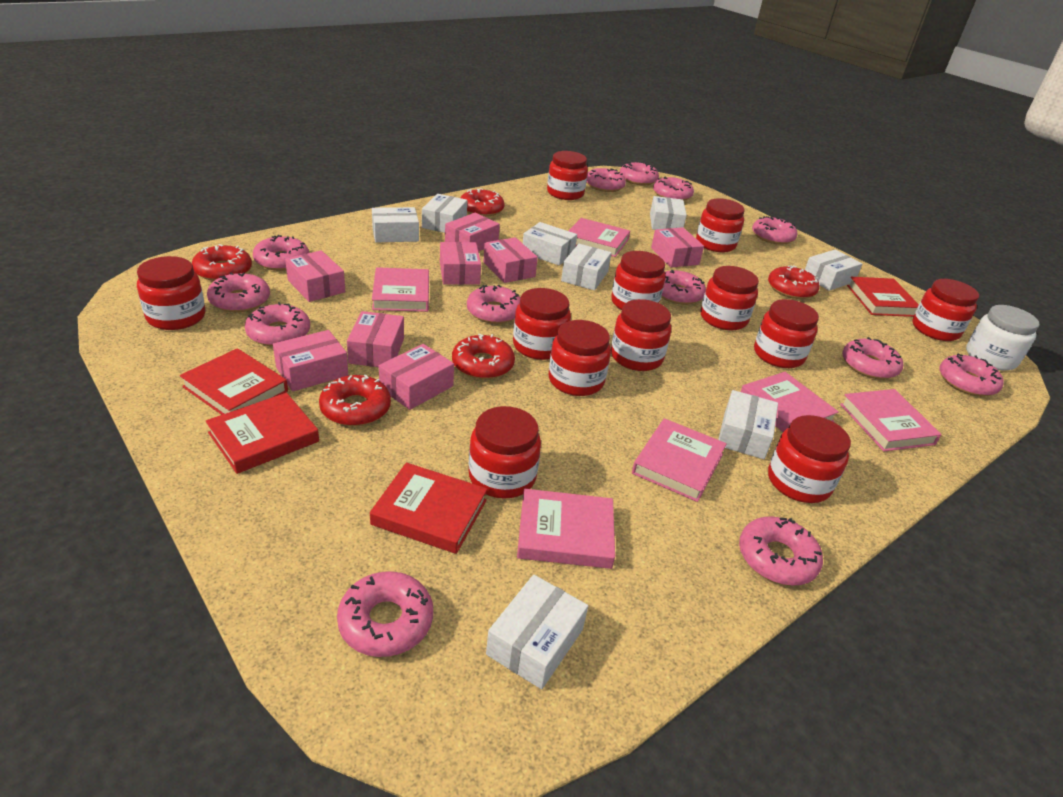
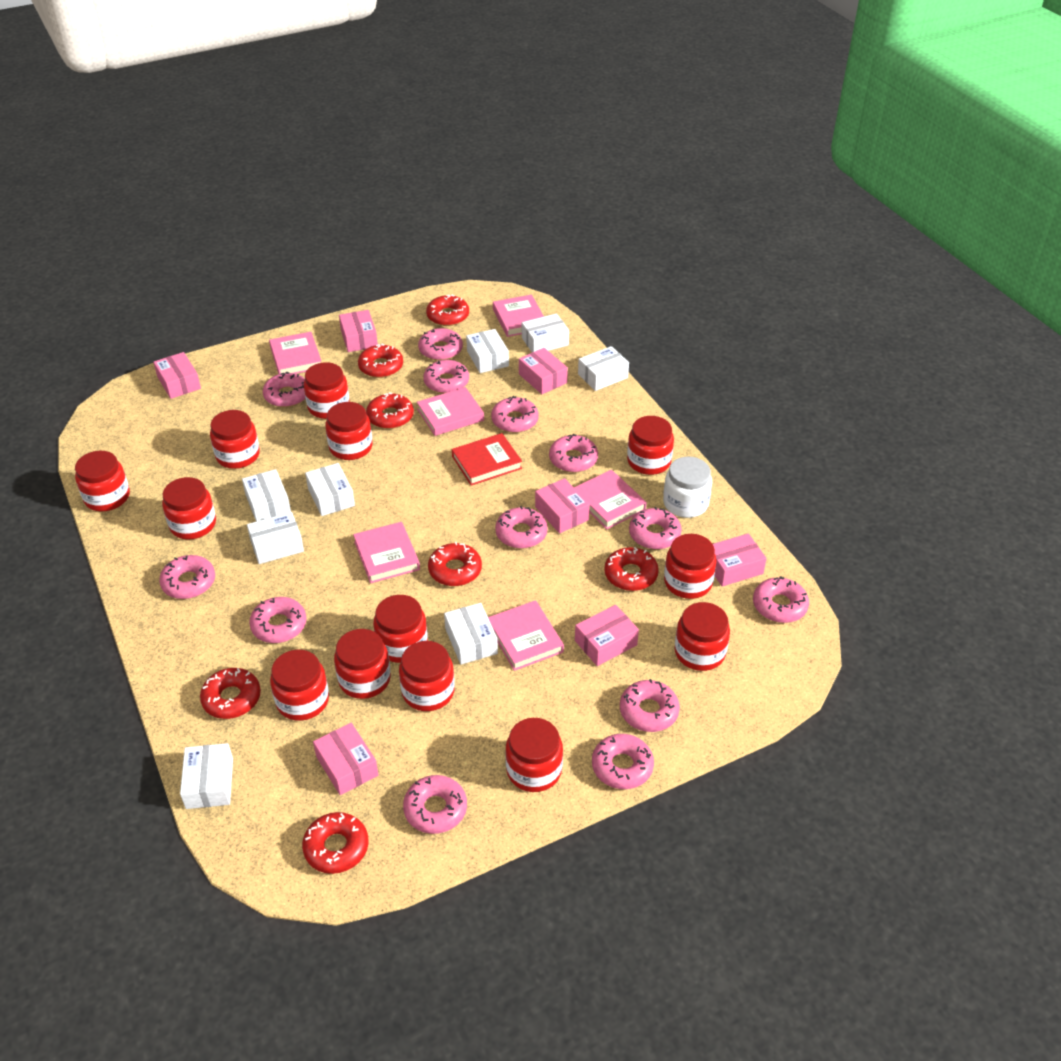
pink box: 8 -> 7
red book: 4 -> 1
red donut: 5 -> 7
red jar: 12 -> 13

